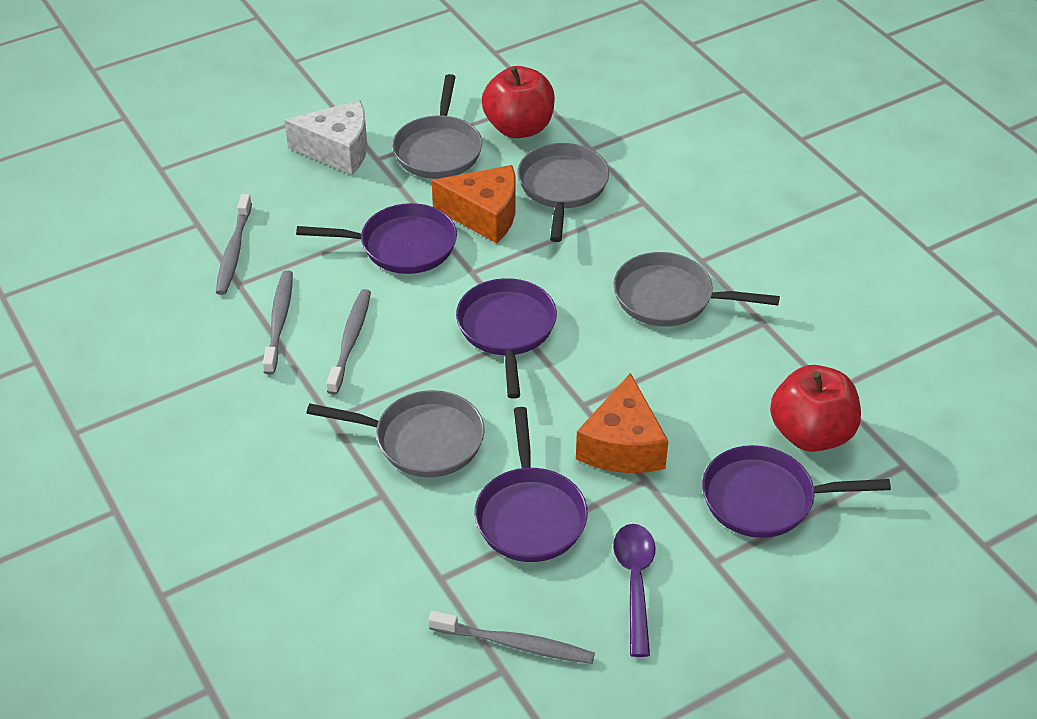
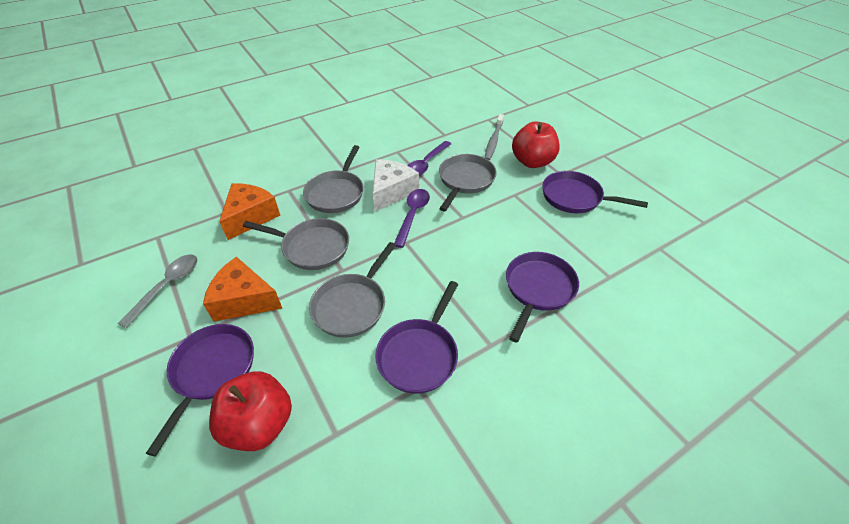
grey spoon: 0 -> 1
grey toothbrush: 4 -> 1
purple spoon: 1 -> 2

